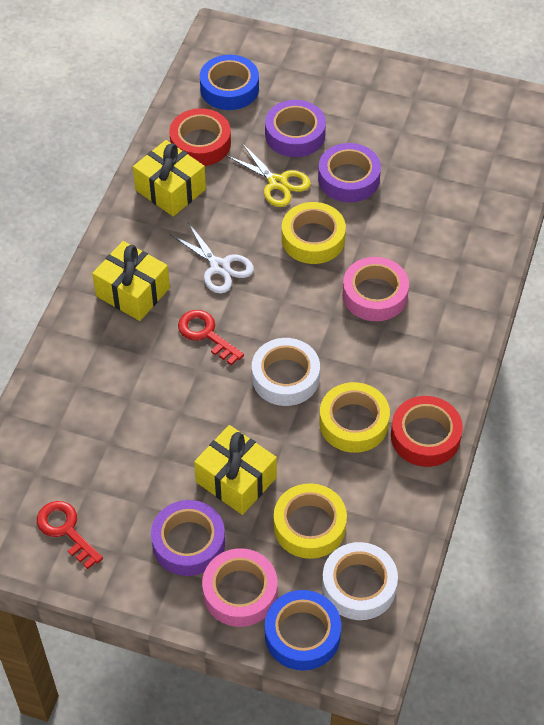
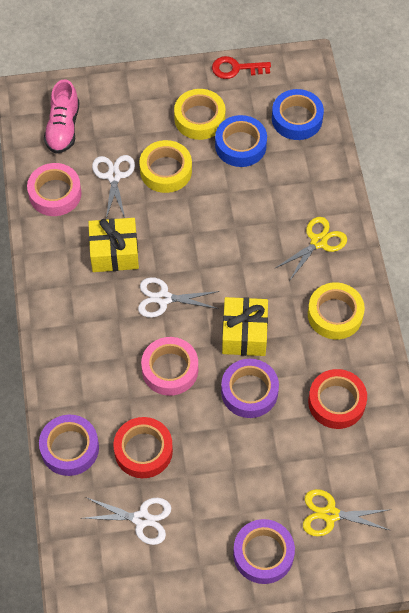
pink shoe: 0 -> 1
red key: 2 -> 1
white scissors: 1 -> 3
white tape: 2 -> 0
yellow gift: 3 -> 2
yellow scissors: 1 -> 2

